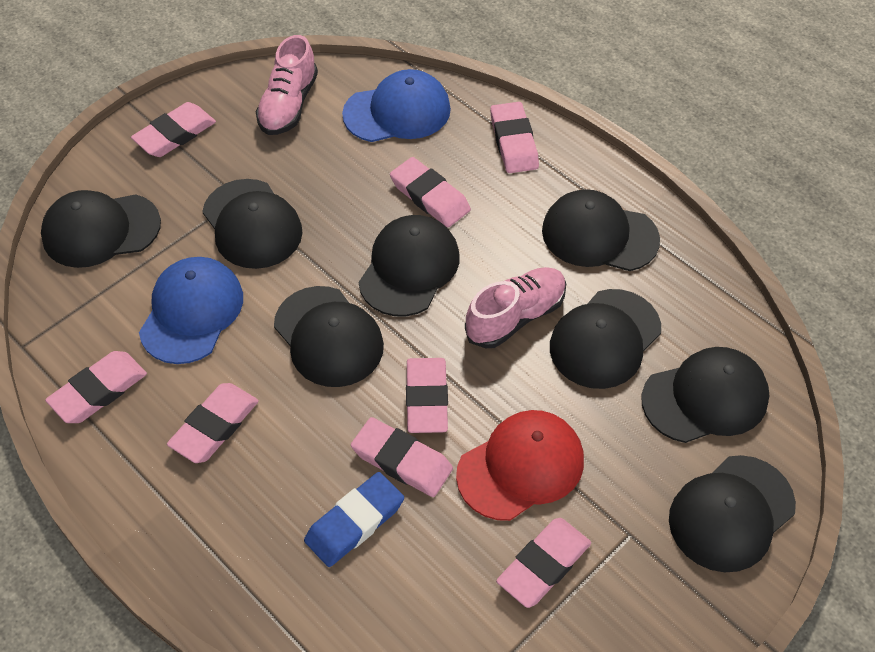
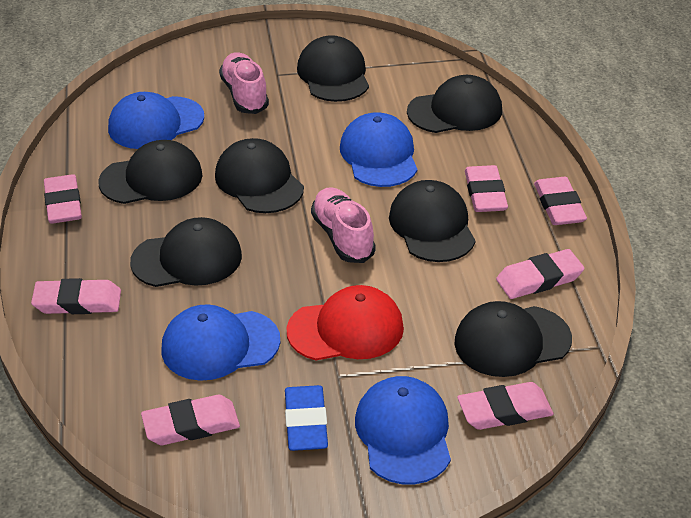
black cap: 8 -> 7
blue cap: 2 -> 4
pink eraser: 8 -> 7

